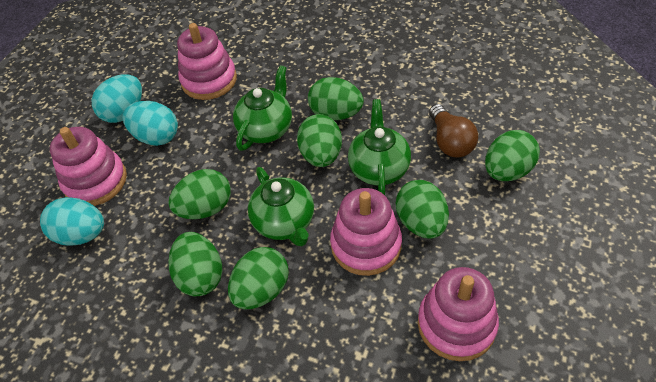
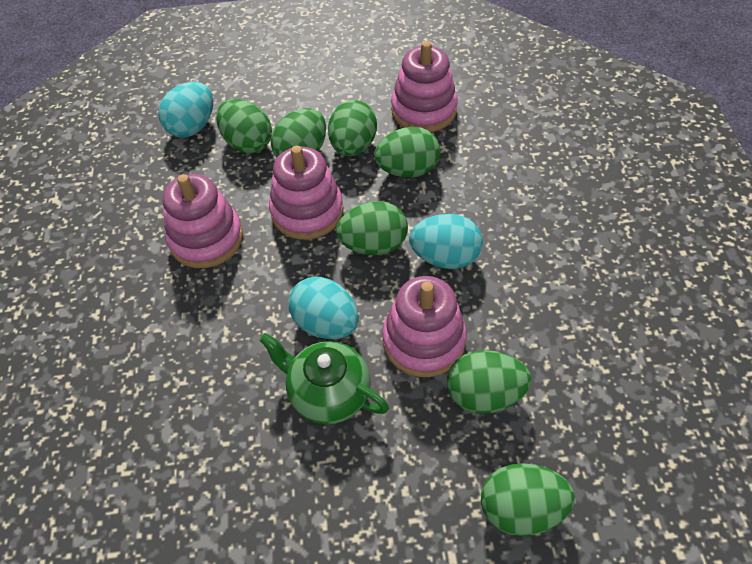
brown light bulb: 1 -> 0
green teapot: 3 -> 1

